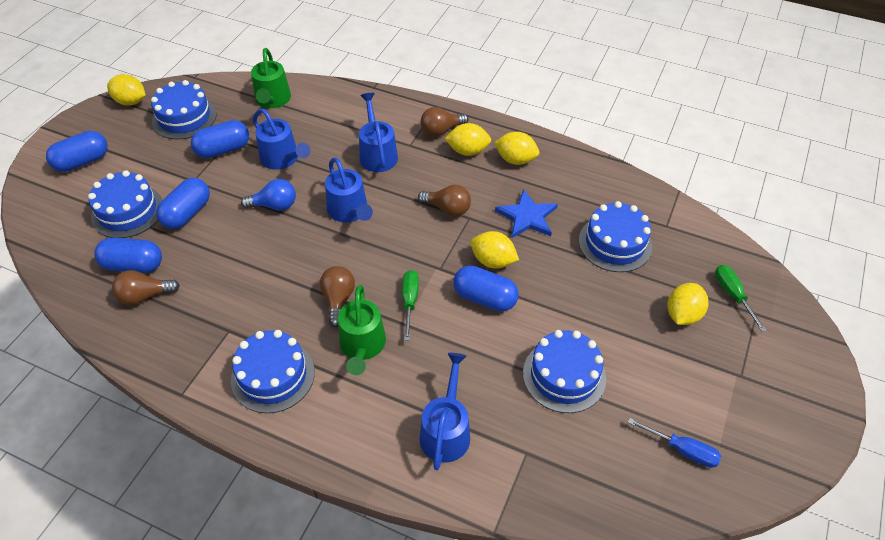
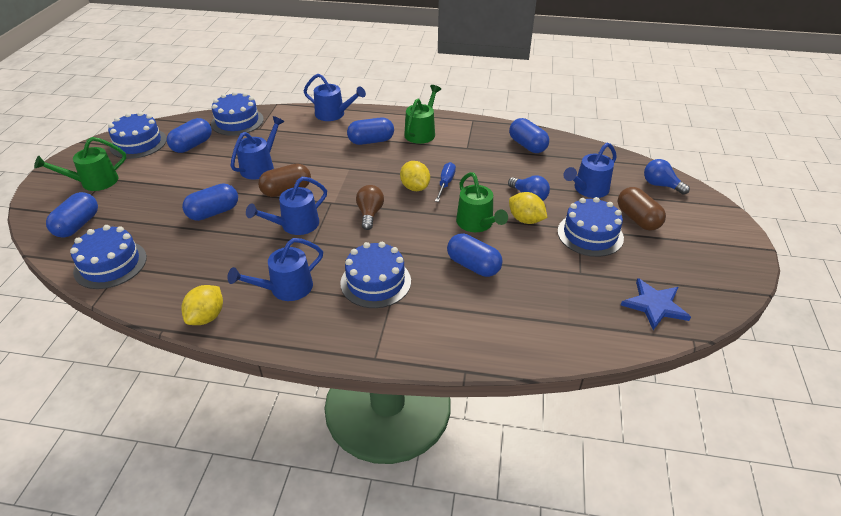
blue capsule: 5 -> 6
blue light bulb: 1 -> 2
blue watering can: 4 -> 5
brown capsule: 0 -> 2
brown light bulb: 4 -> 1
green screwdriver: 2 -> 0
green watering can: 2 -> 3
yellow lemon: 5 -> 3

